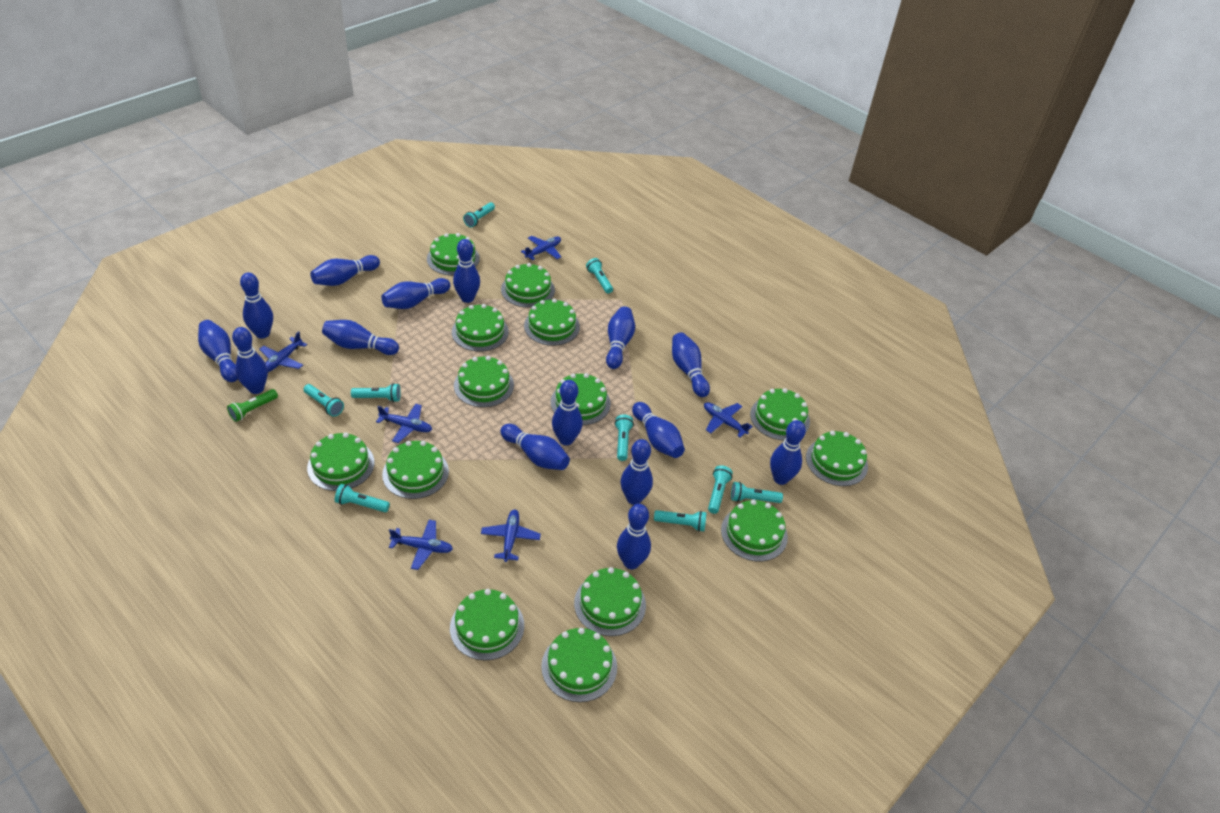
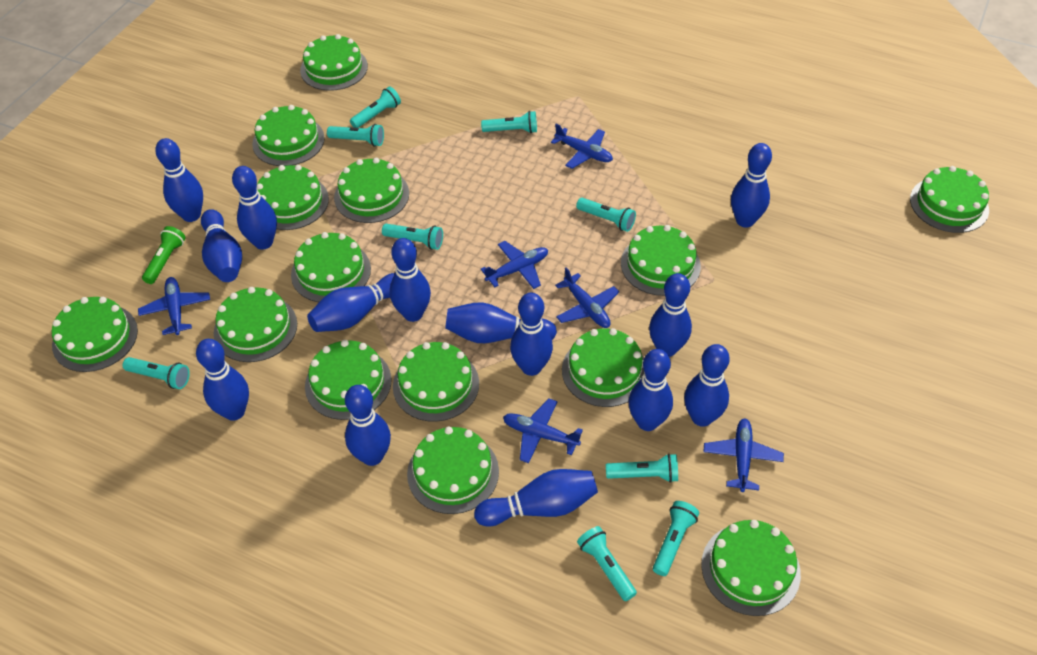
blue bowling pin: 15 -> 14

